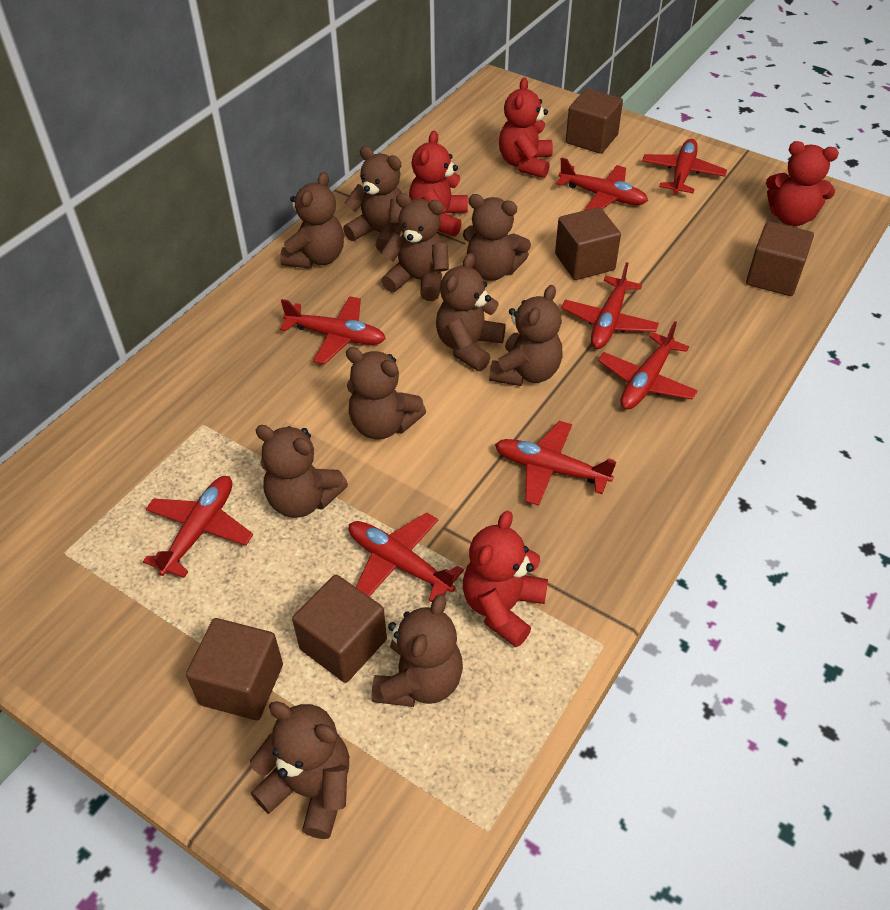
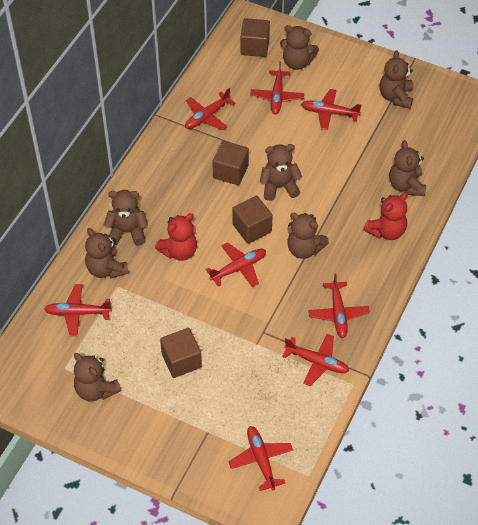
brown cube: 5 -> 4
brown teddy bear: 10 -> 8
red teddy bear: 4 -> 2

